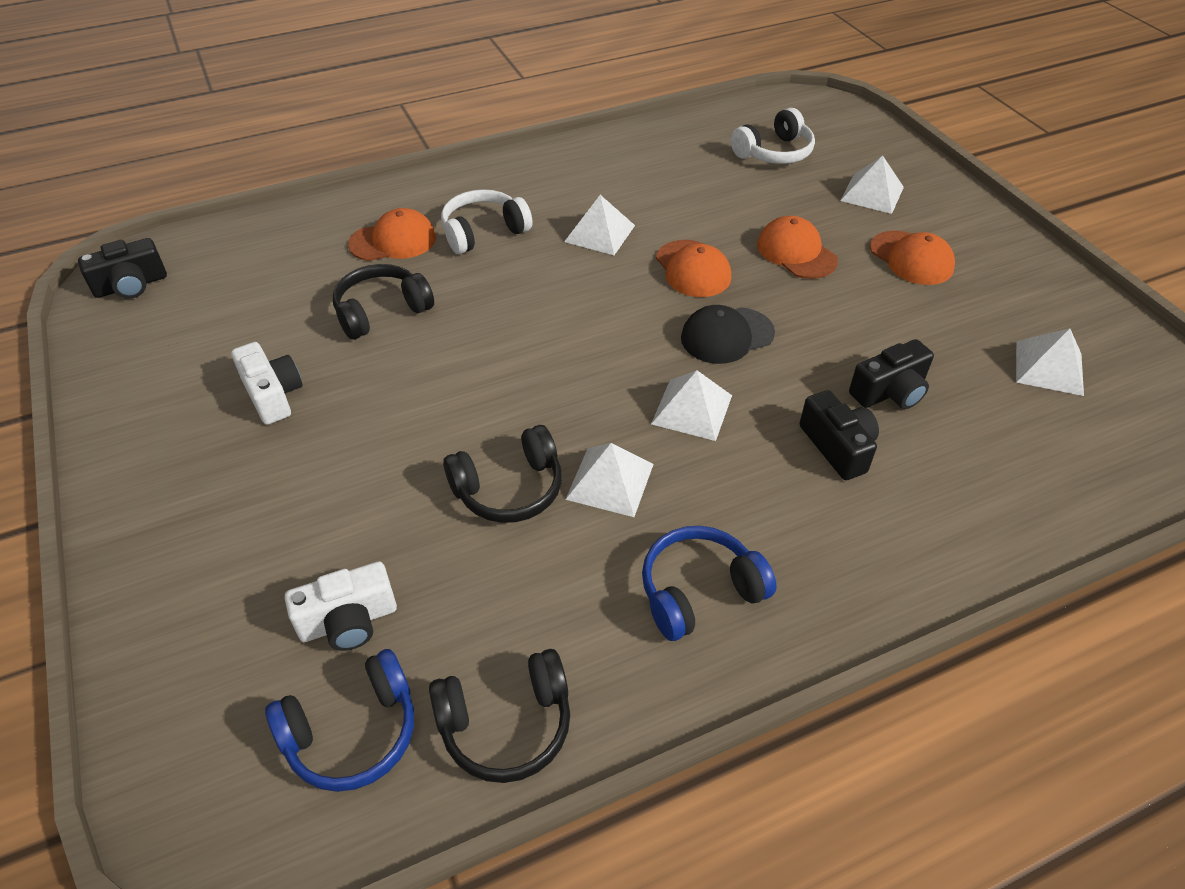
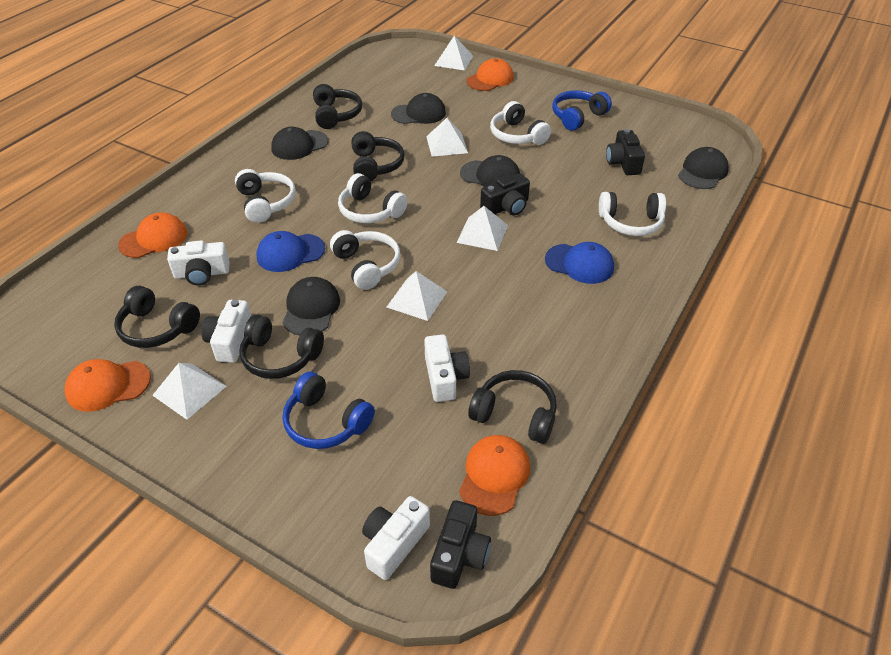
black cap: 1 -> 5
black headphones: 3 -> 5
blue cap: 0 -> 2
white camera: 2 -> 4
white headphones: 2 -> 5

